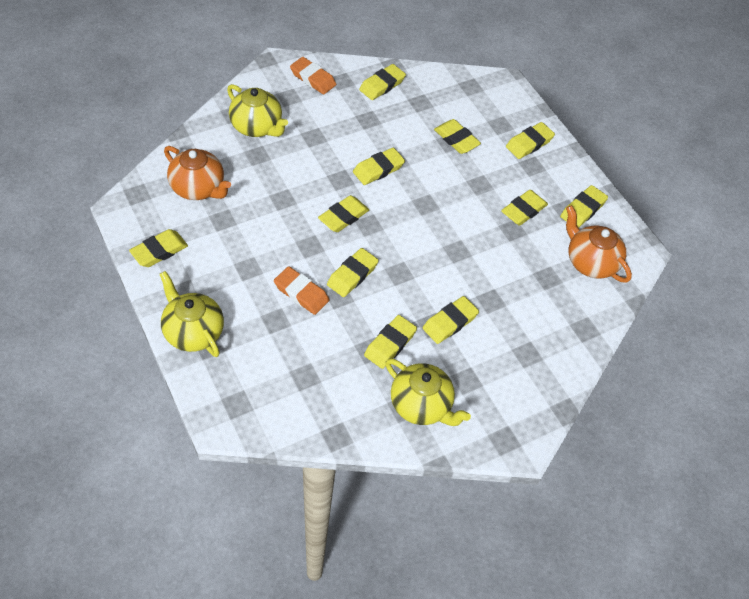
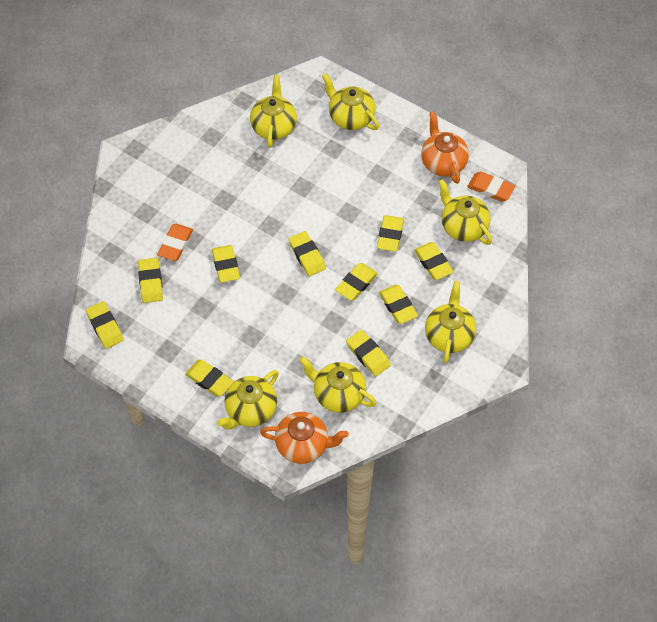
yellow eraser: 11 -> 10
yellow teapot: 3 -> 6

